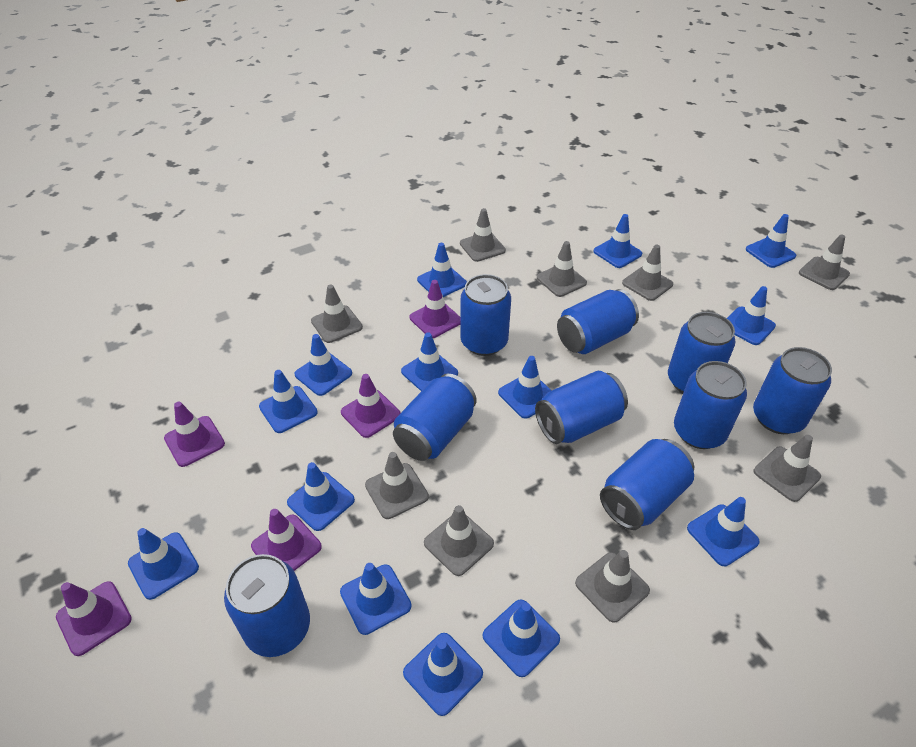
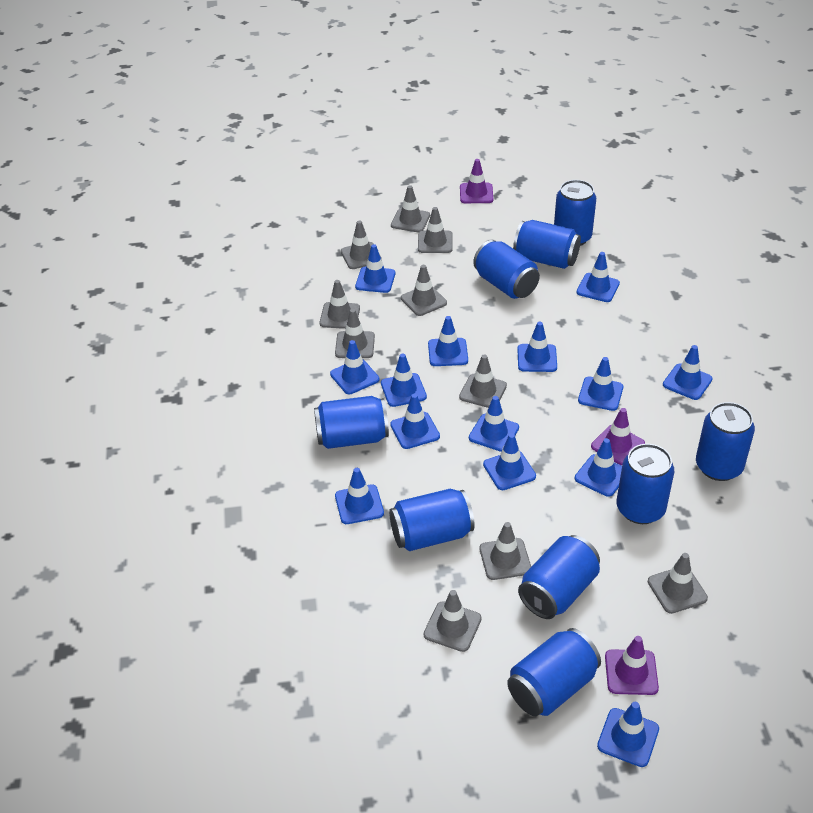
grey traffic cone: 9 -> 10
purple traffic cone: 5 -> 3

